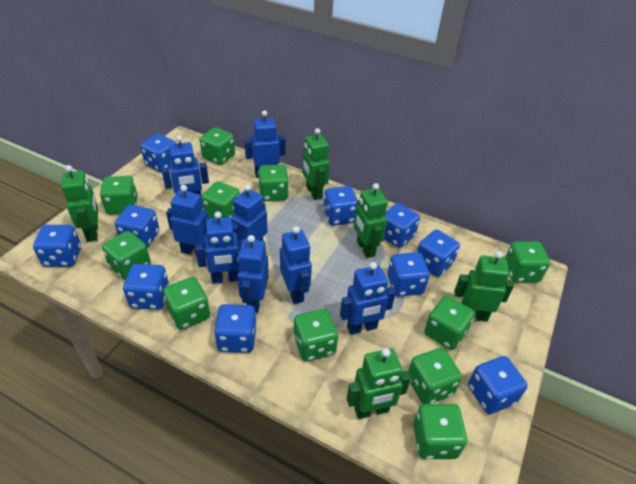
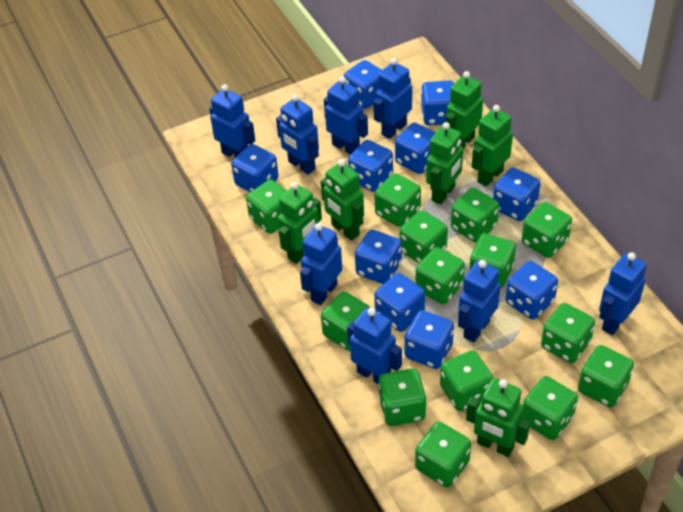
green dice: 11 -> 14
green robot: 5 -> 6

